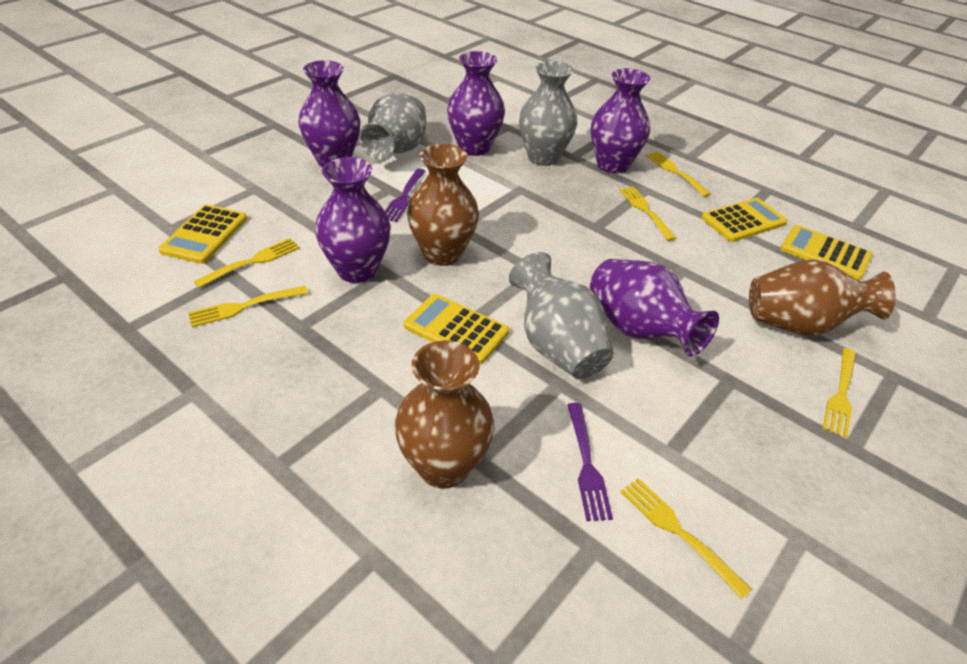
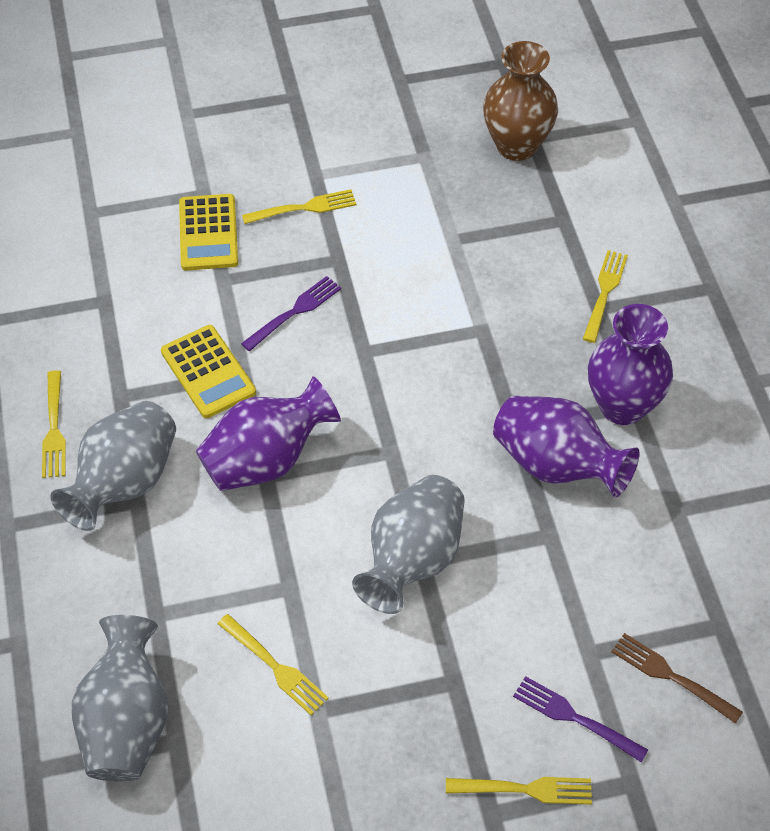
brown fork: 0 -> 1
brown vase: 3 -> 1
purple vase: 5 -> 3
yellow calculator: 4 -> 2
yellow fork: 6 -> 5

